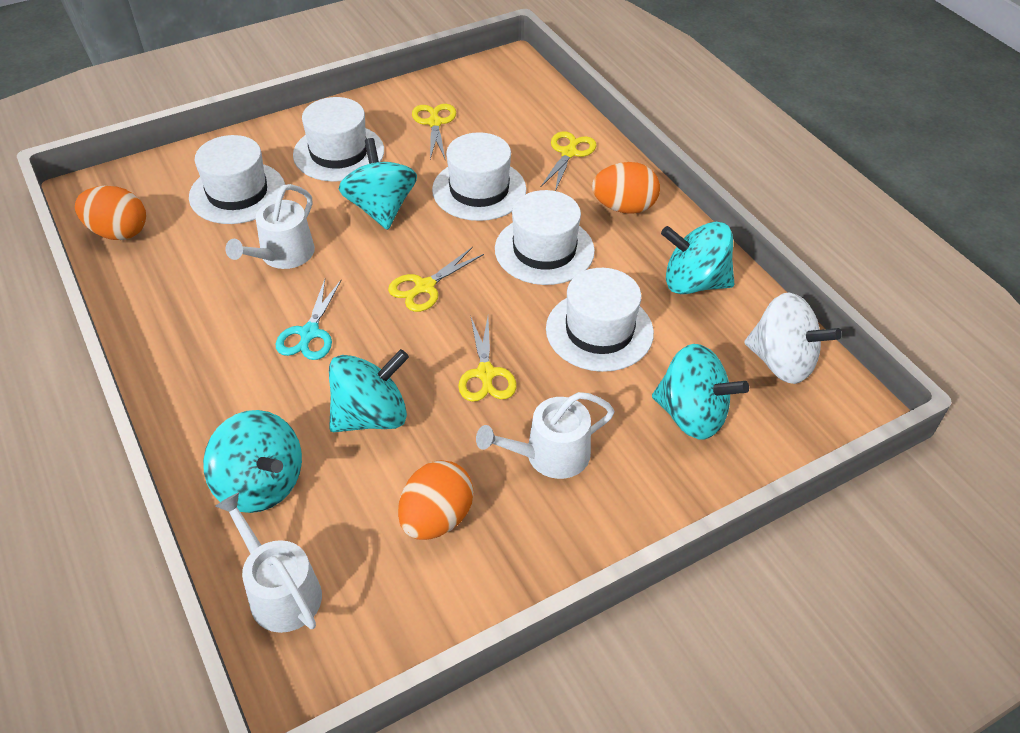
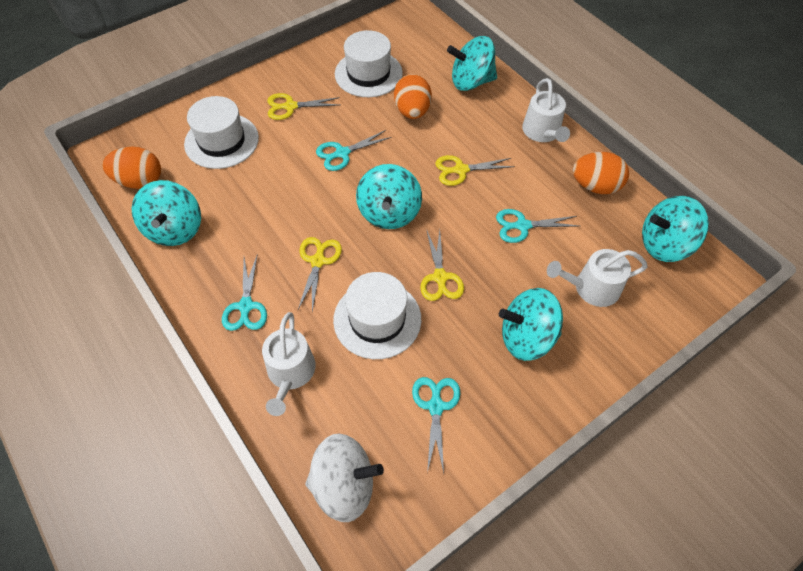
turquoise scissors: 1 -> 4
white hat: 5 -> 3

